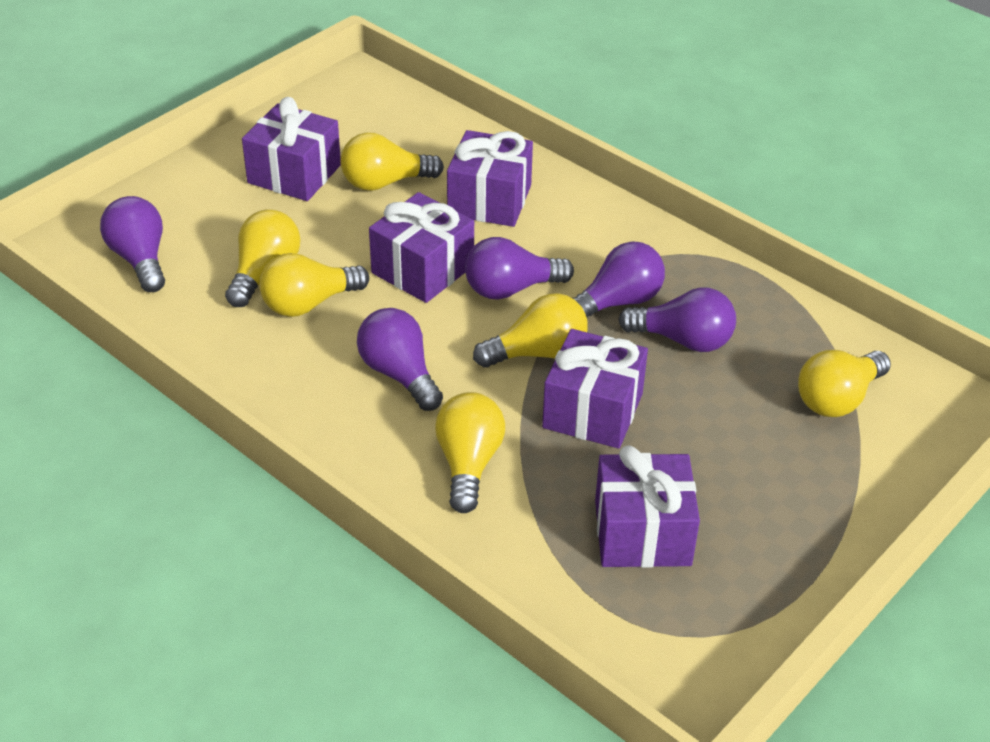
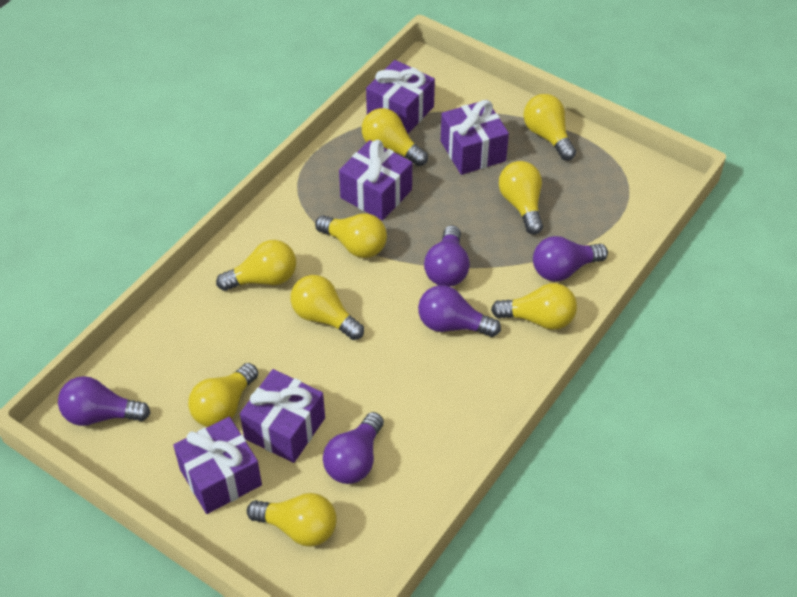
yellow light bulb: 6 -> 9

